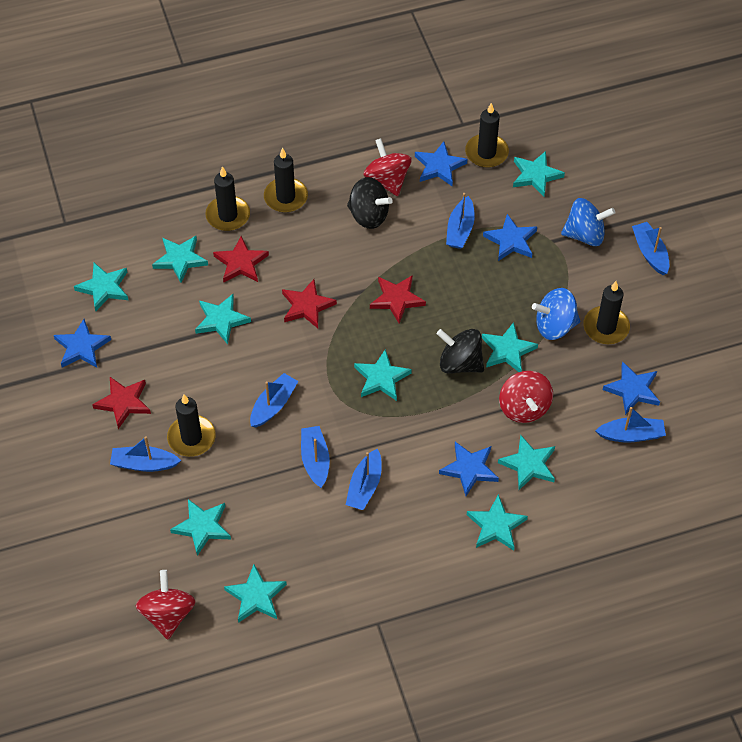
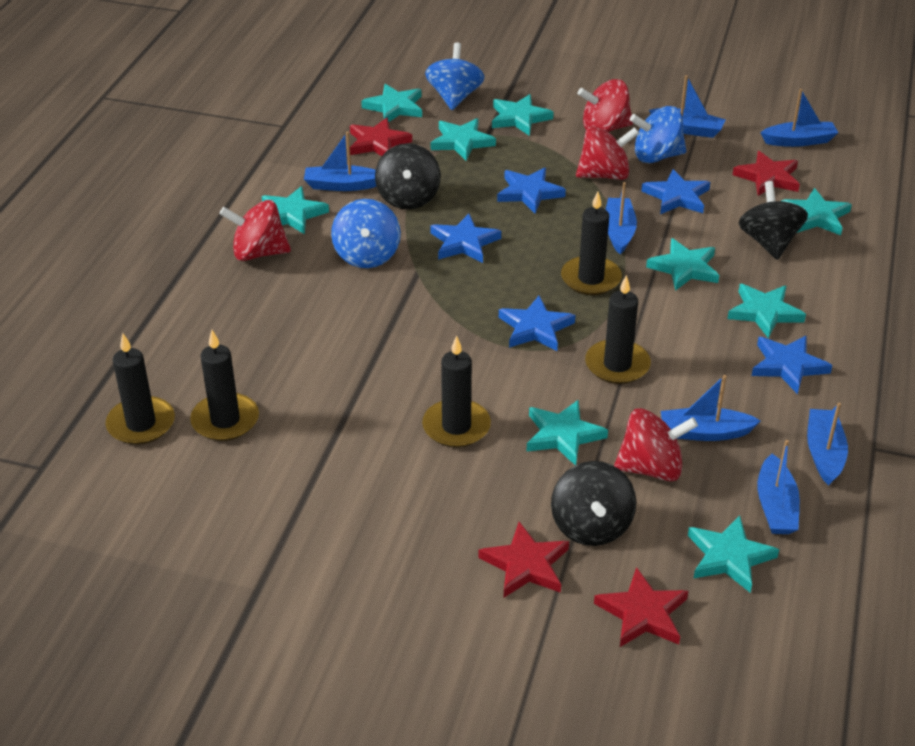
black spinning top: 2 -> 3
blue spinning top: 2 -> 3
red spinning top: 3 -> 4
turquoise star: 10 -> 9

